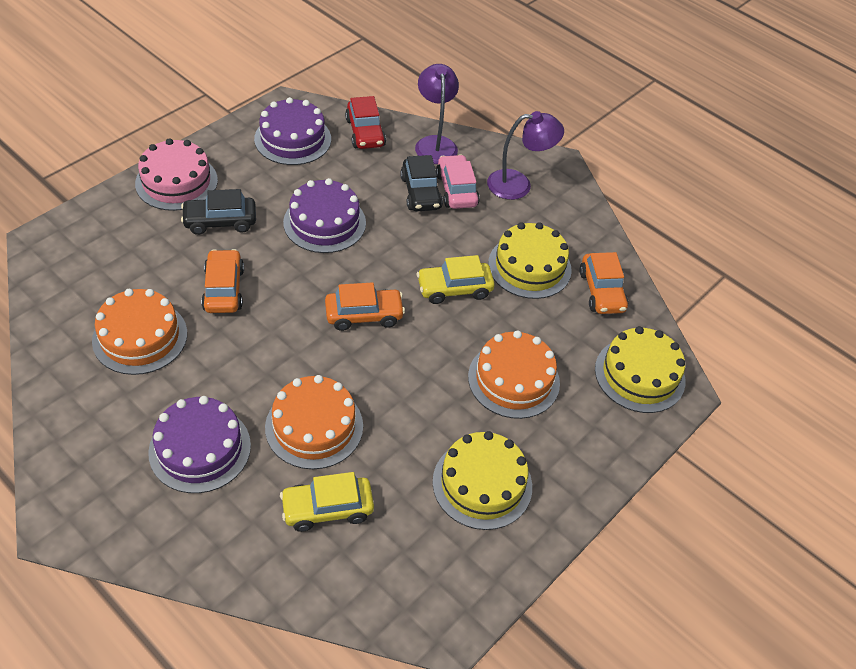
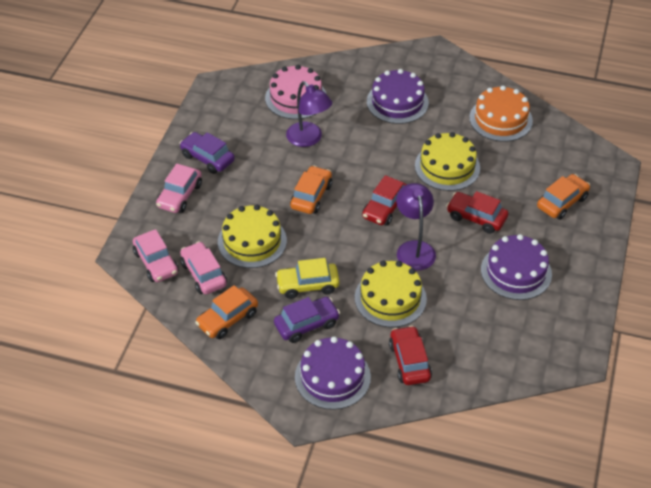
black car: 2 -> 0
orange cake: 3 -> 1
pink car: 1 -> 3
purple car: 0 -> 2
red car: 1 -> 3
yellow car: 2 -> 1

